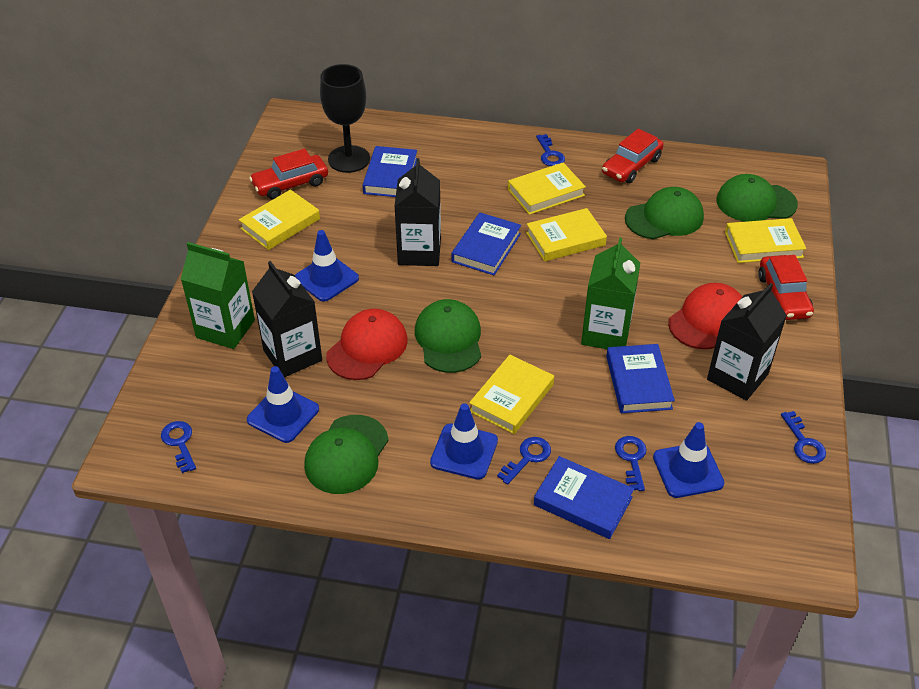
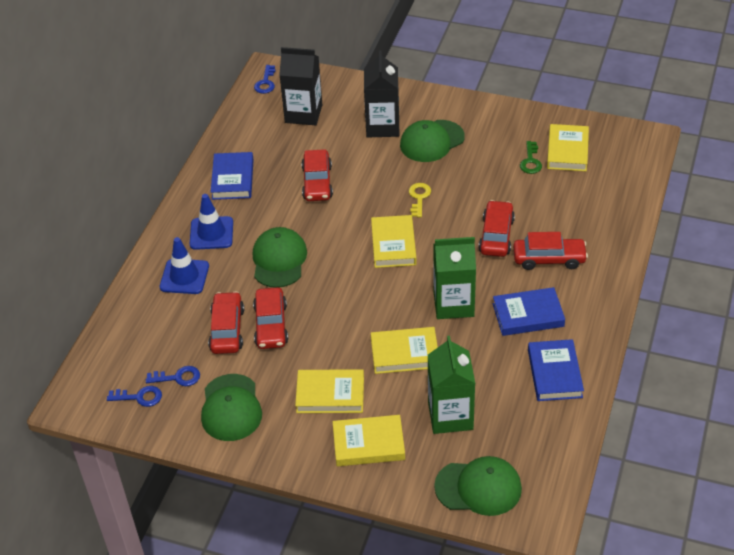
black carton: 3 -> 2
black goblet: 1 -> 0
blue book: 4 -> 3
blue key: 5 -> 3
blue traffic cone: 4 -> 2
green key: 0 -> 1
red cap: 2 -> 0
red car: 3 -> 5
yellow key: 0 -> 1

